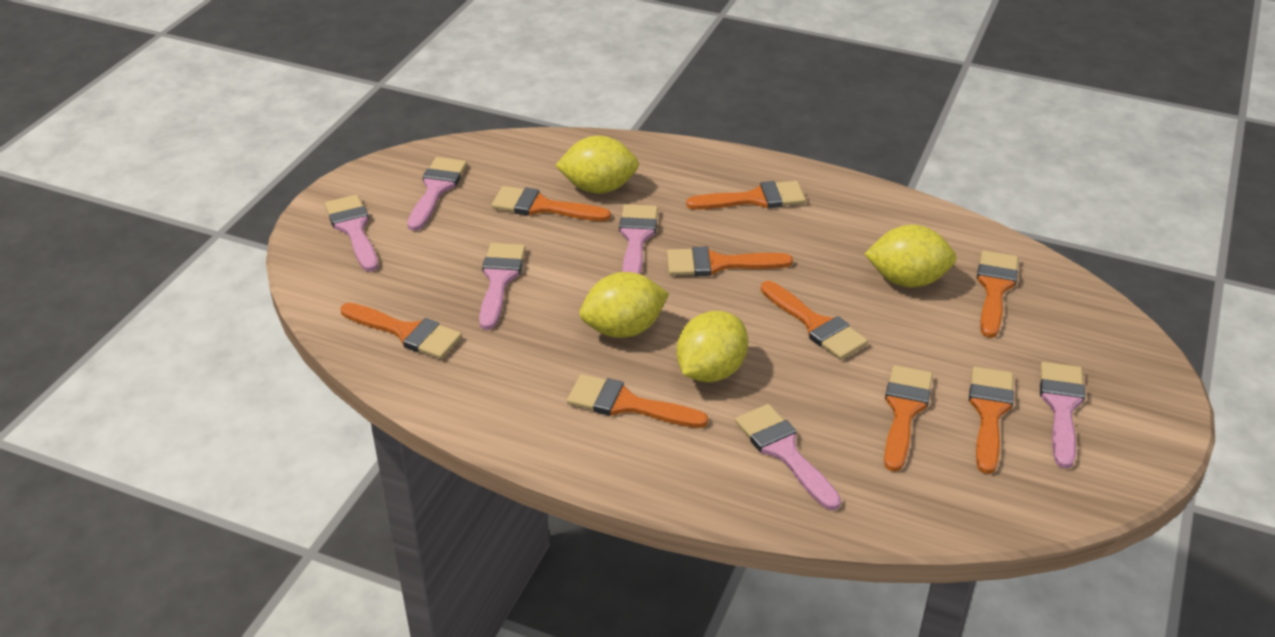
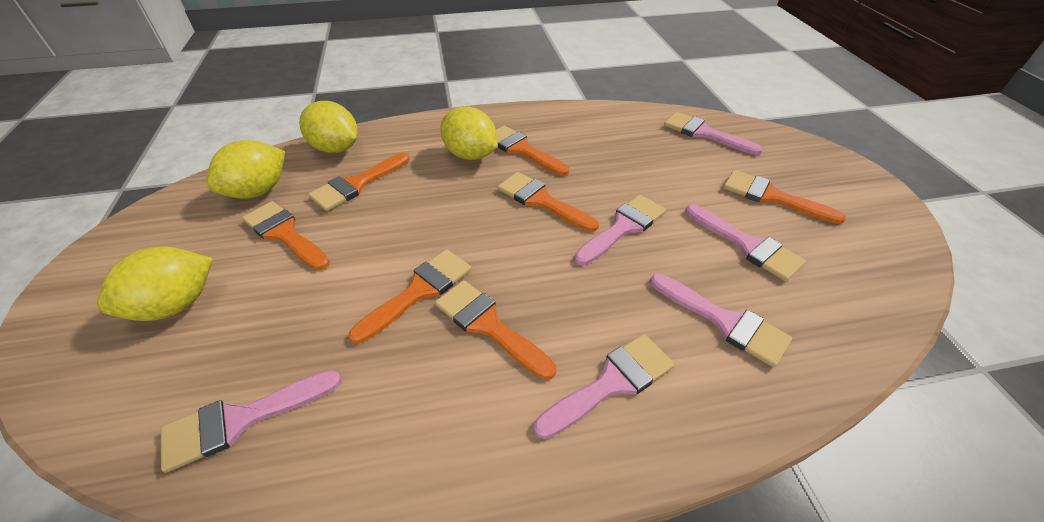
orange brush: 9 -> 7

